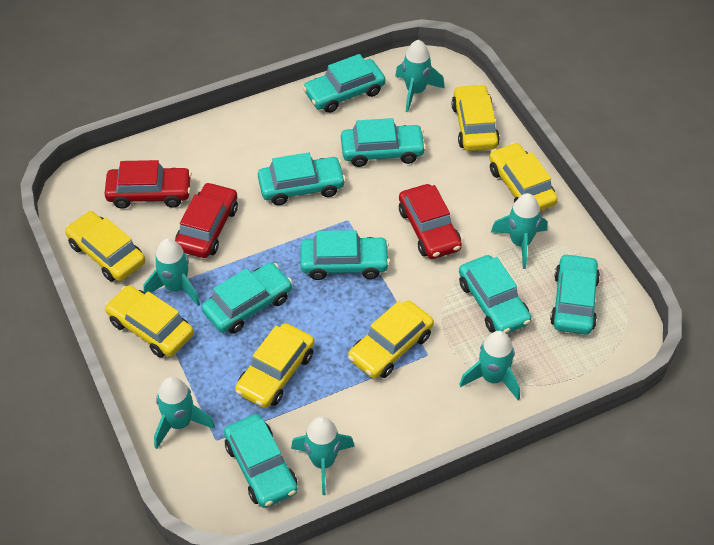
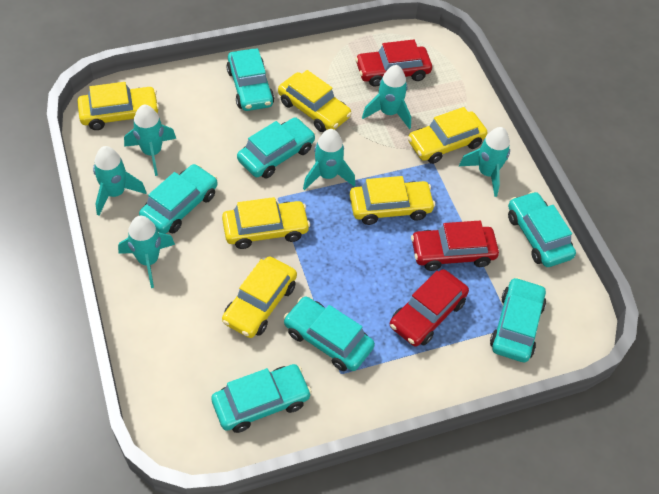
turquoise car: 8 -> 7

